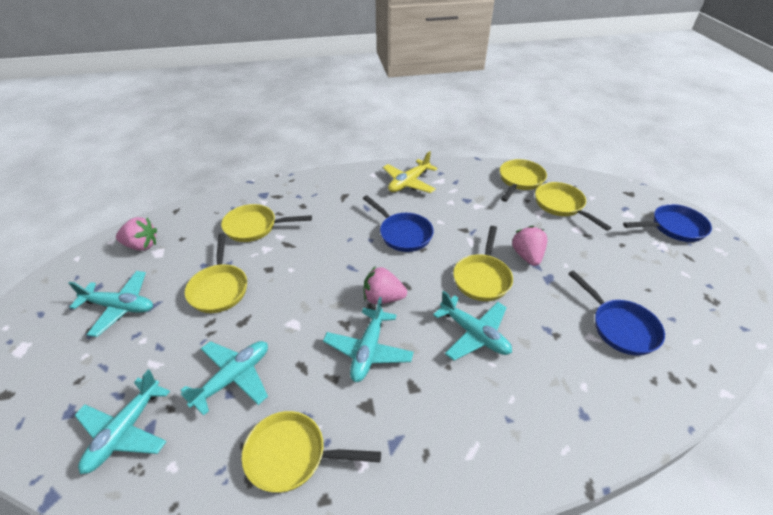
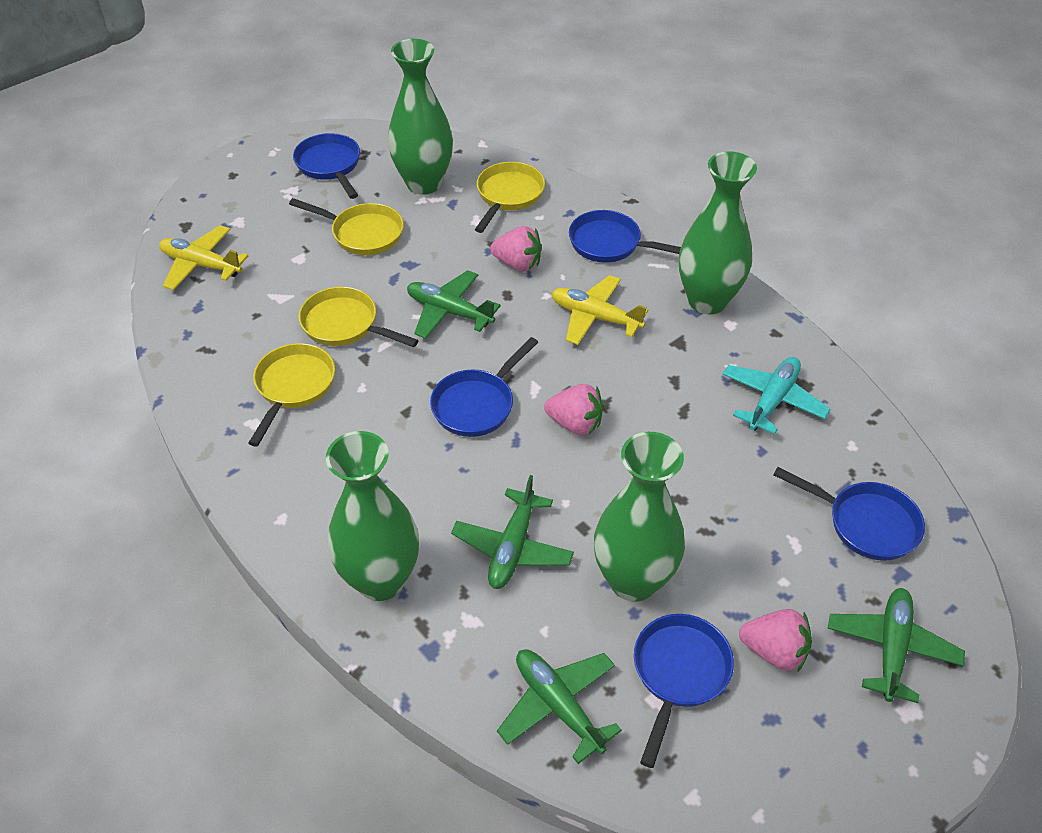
blue pan: 3 -> 5
green plane: 0 -> 4
green vase: 0 -> 4
turquoise plane: 5 -> 1
yellow pan: 6 -> 4
yellow plane: 1 -> 2

